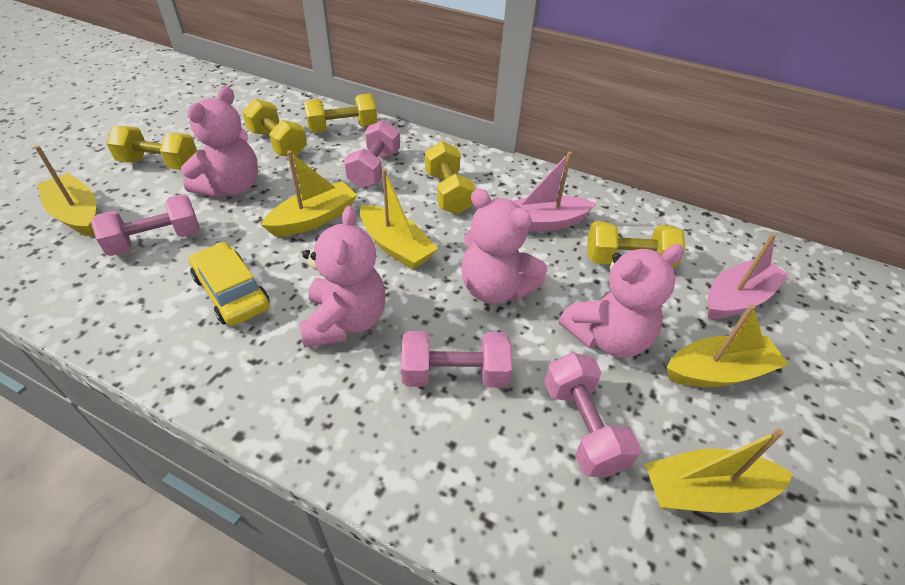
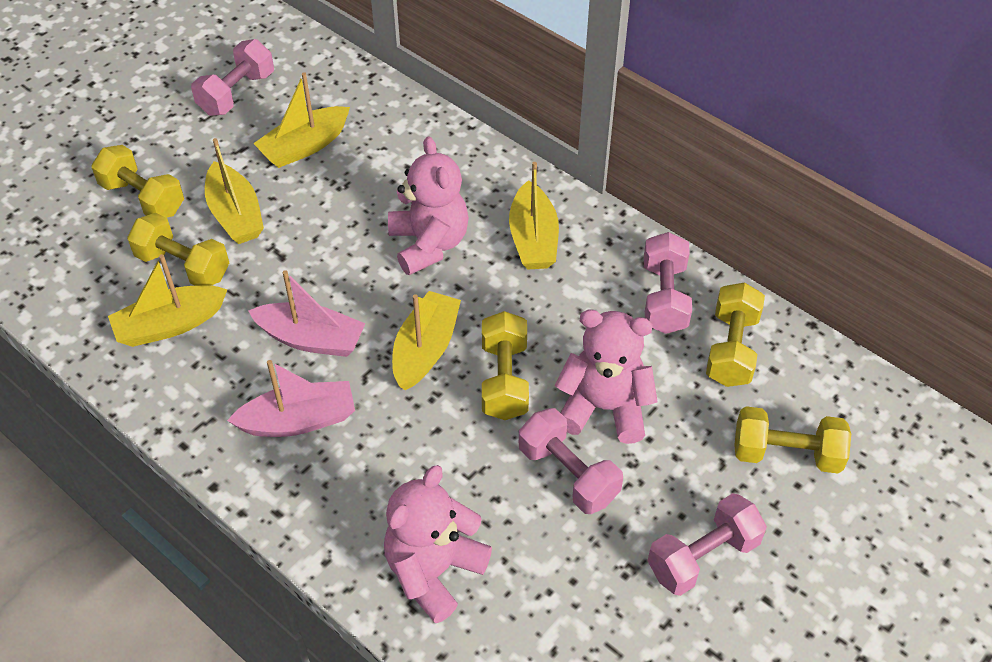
pink teddy bear: 4 -> 3
yellow car: 1 -> 0

